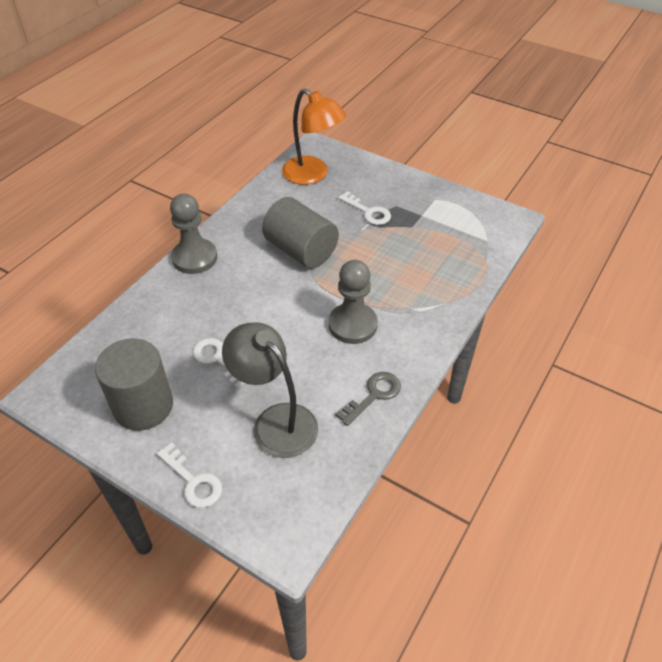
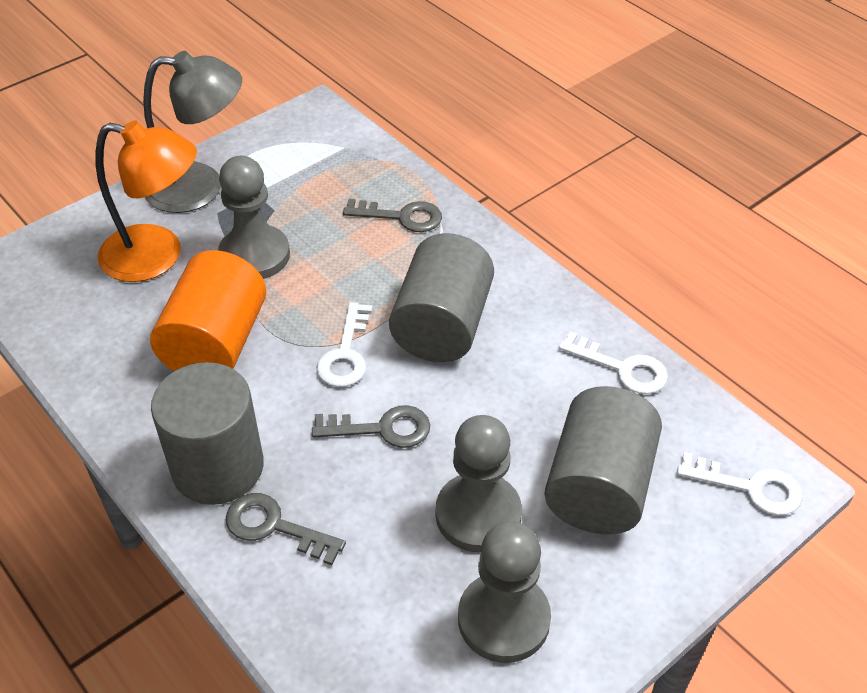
grey cylinder: 2 -> 3
grey key: 1 -> 3
grey pawn: 2 -> 3
orange cylinder: 0 -> 1

